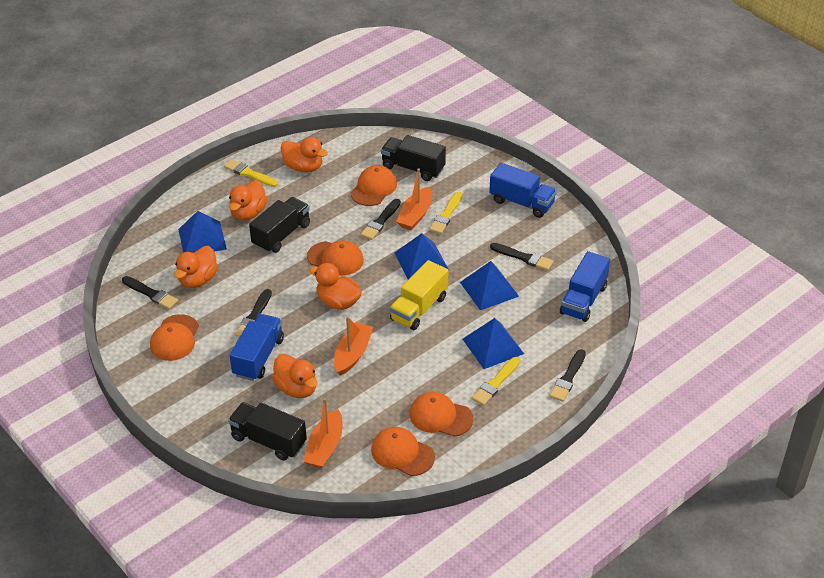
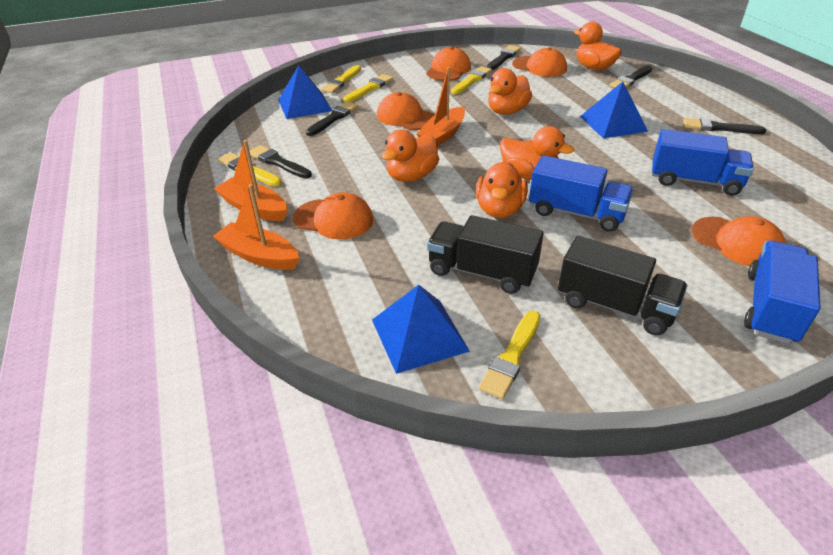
black truck: 3 -> 2
blue pyramid: 4 -> 3
yellow brush: 3 -> 5
yellow truck: 1 -> 0

